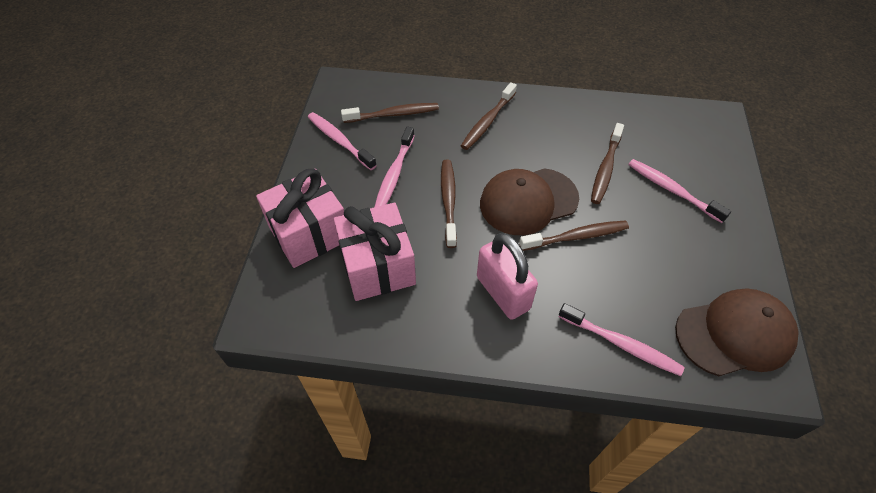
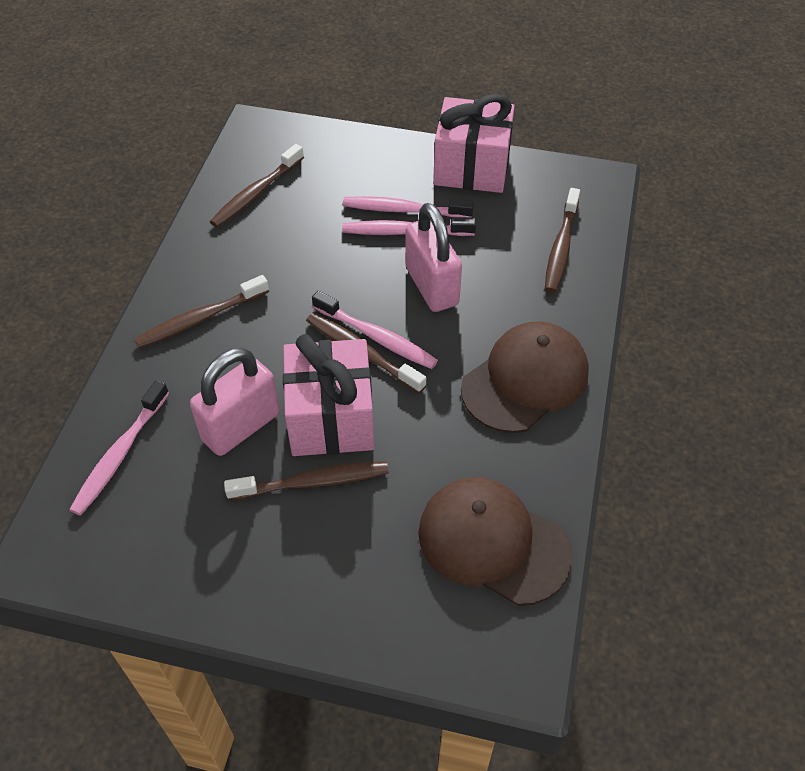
pink padlock: 1 -> 2

